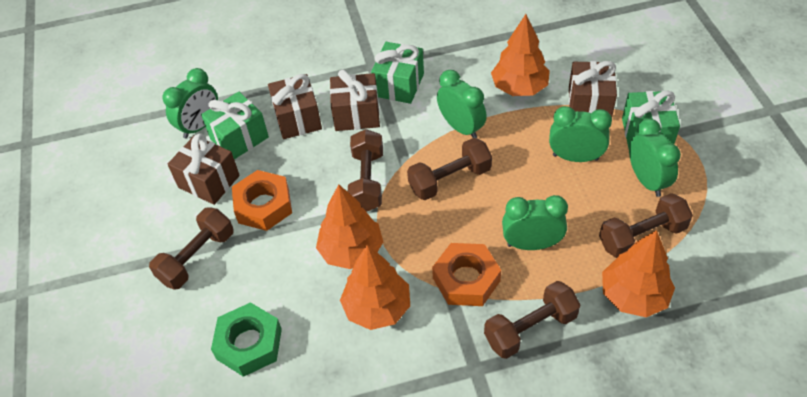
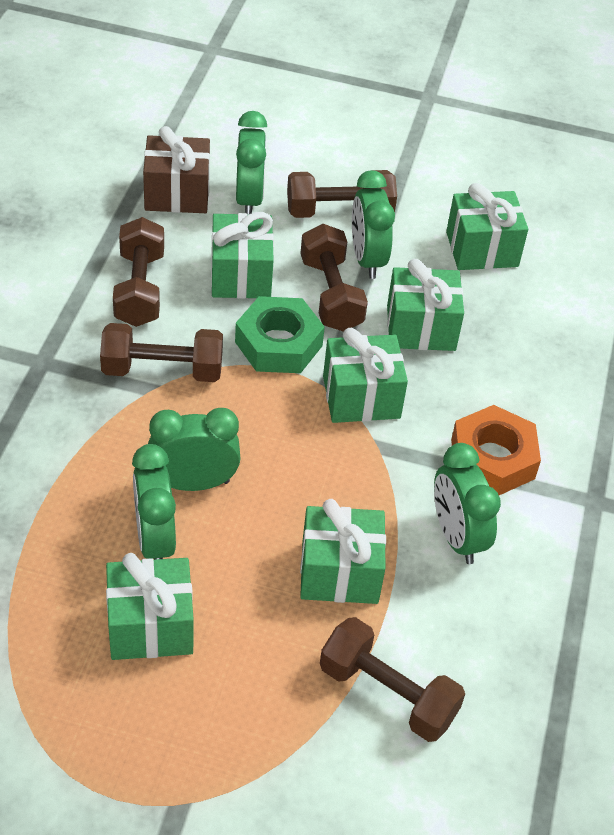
brown gift: 4 -> 1
green gift: 3 -> 6
orange nut: 2 -> 1
orange tree: 4 -> 0

